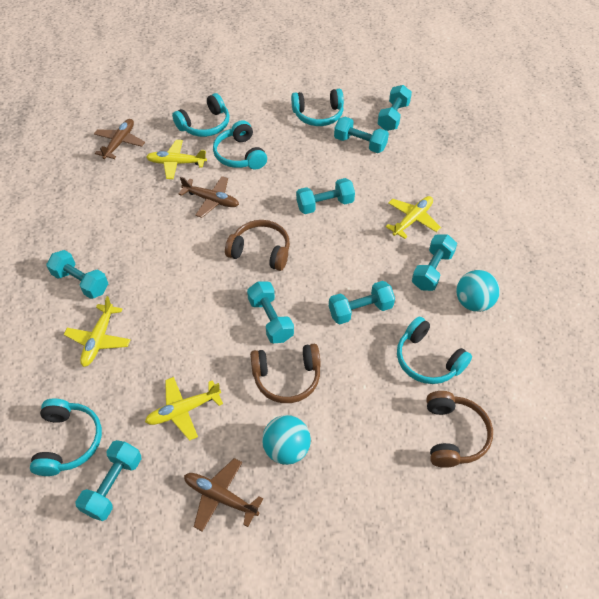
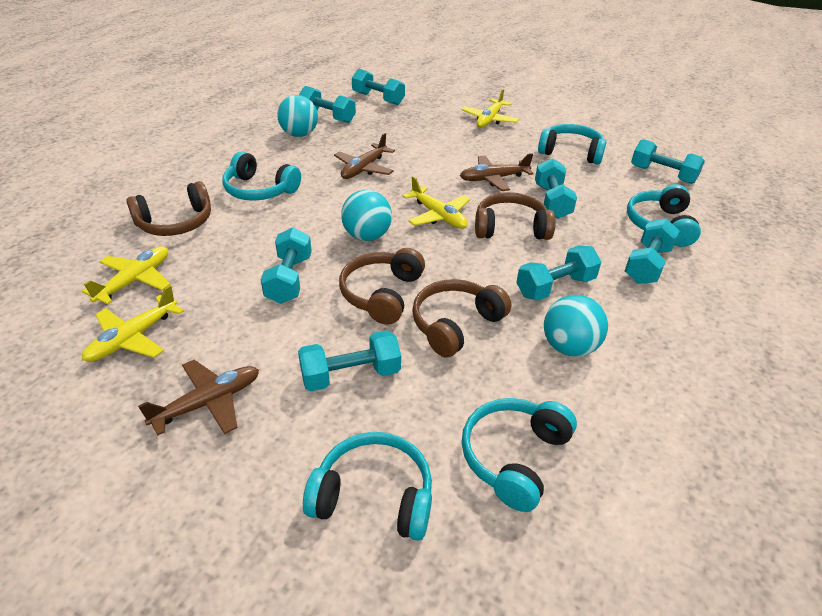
brown headphones: 3 -> 4
turquoise ball: 2 -> 3

